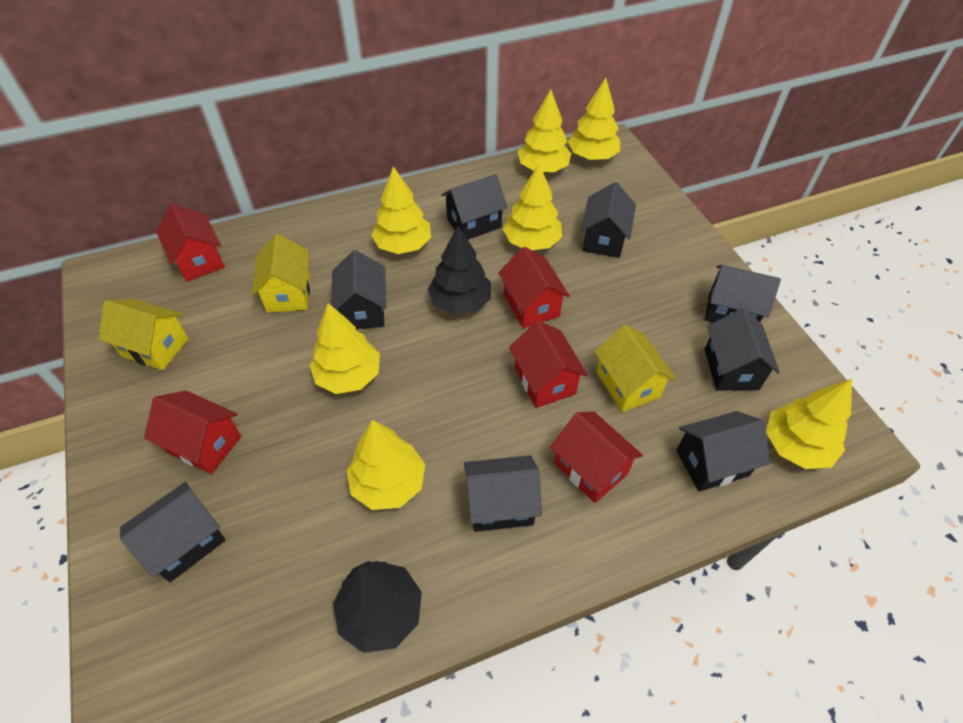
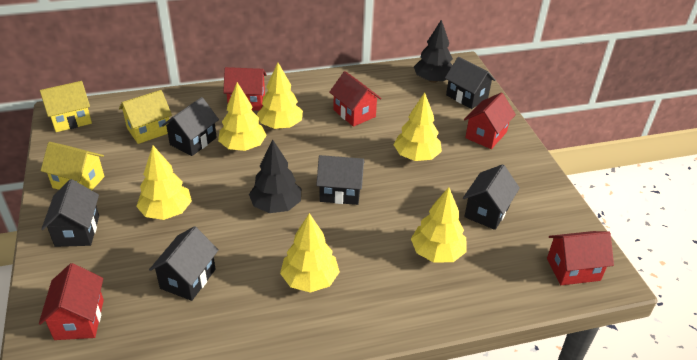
black house: 8 -> 6
yellow tree: 7 -> 6

